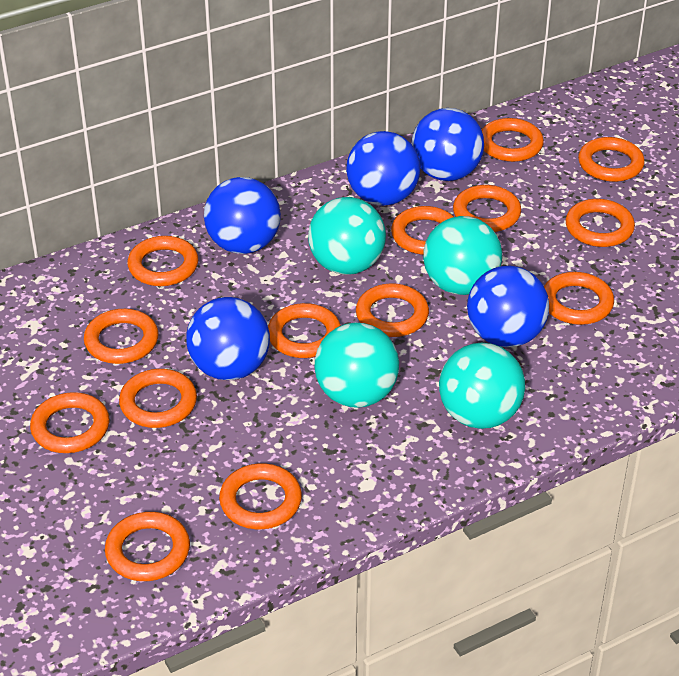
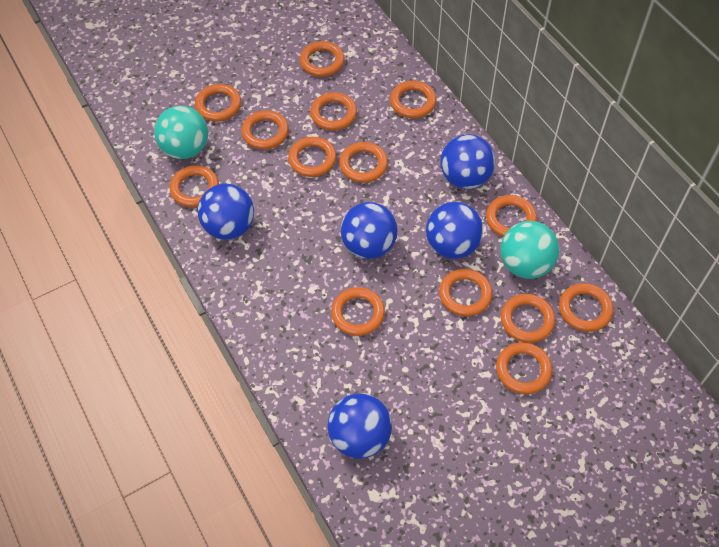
turquoise ball: 4 -> 2

